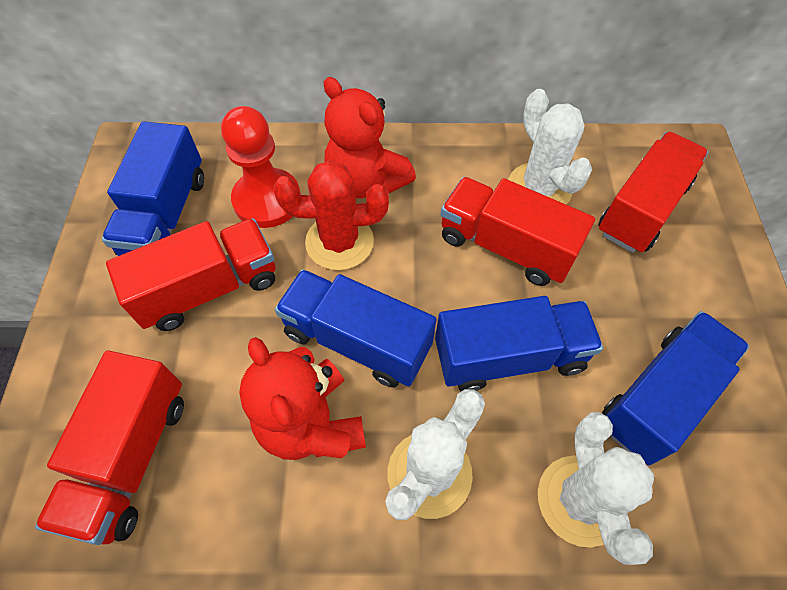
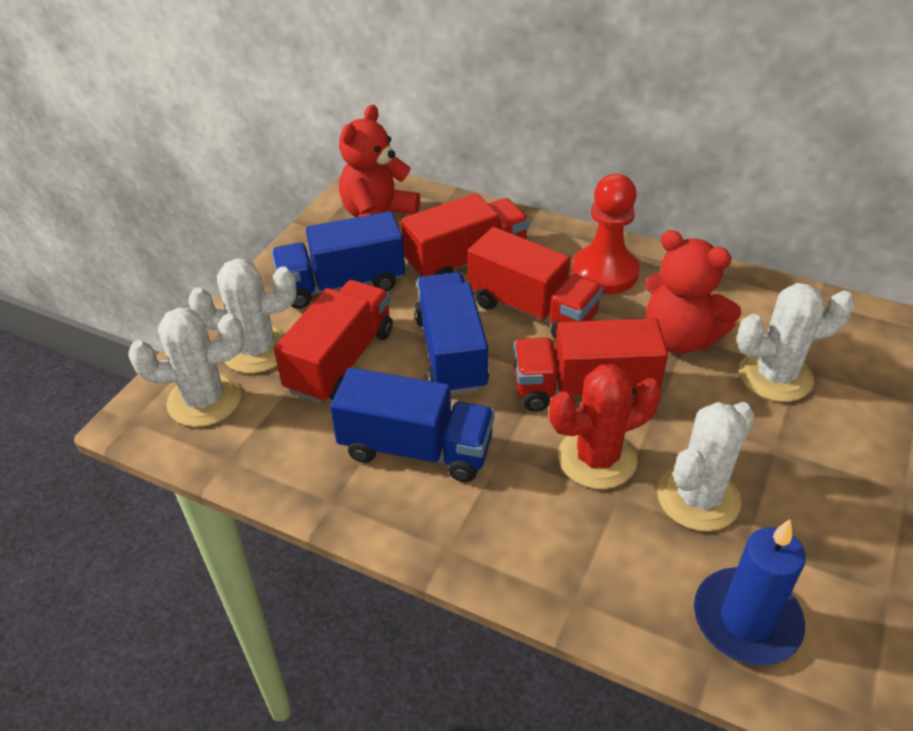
blue candle: 0 -> 1
blue truck: 4 -> 3
white cactus: 3 -> 4

